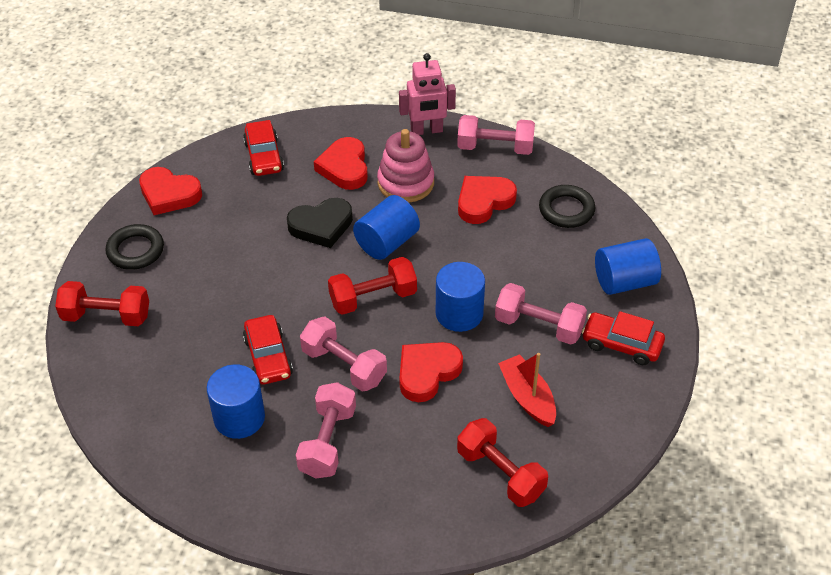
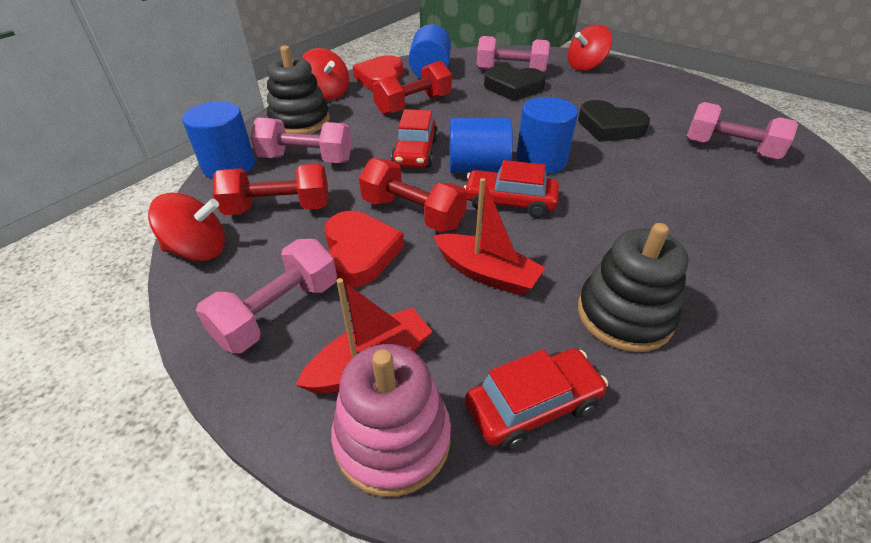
black heart: 1 -> 2
black ring: 2 -> 0
black stacking toy: 0 -> 2
pink robot: 1 -> 0
red boat: 1 -> 2
red heart: 4 -> 2
red spinning top: 0 -> 3

